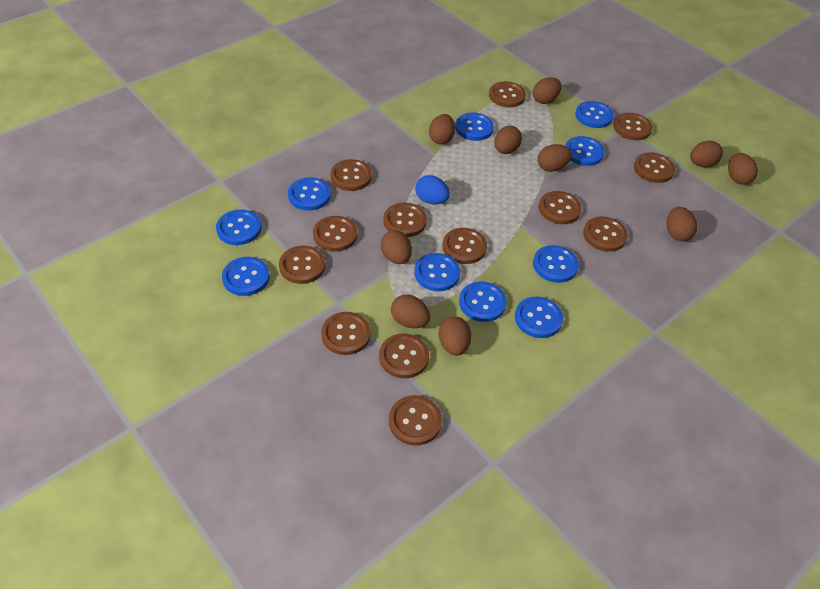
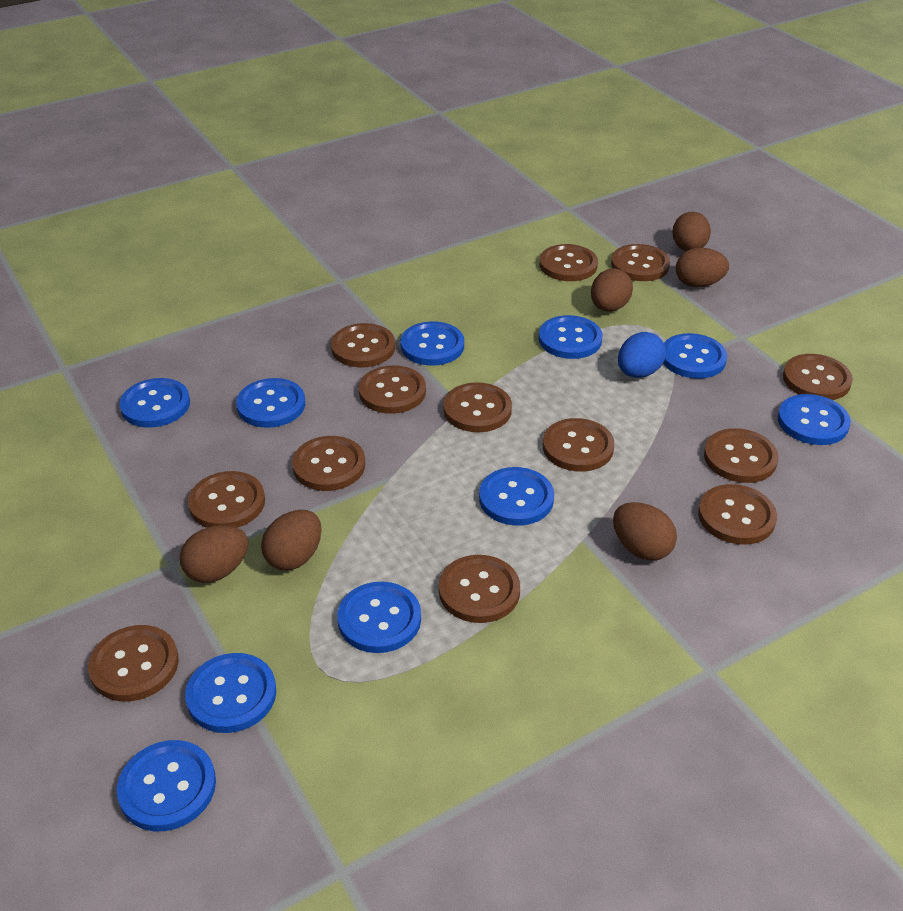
brown egg: 10 -> 6

